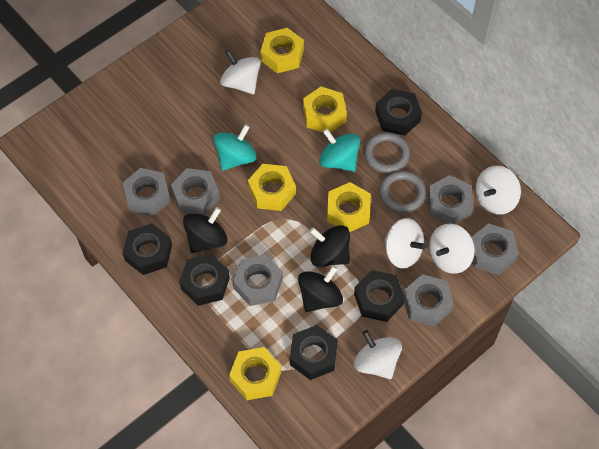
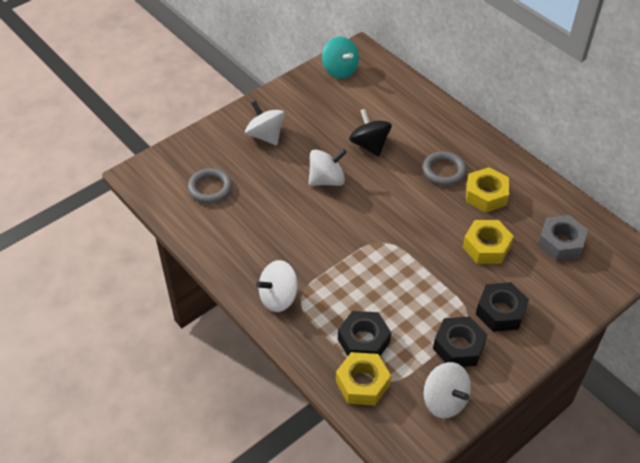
black nut: 5 -> 3
black spinning top: 3 -> 1
grey nut: 6 -> 1
turquoise spinning top: 2 -> 1
white spinning top: 5 -> 4
yellow nut: 5 -> 3

